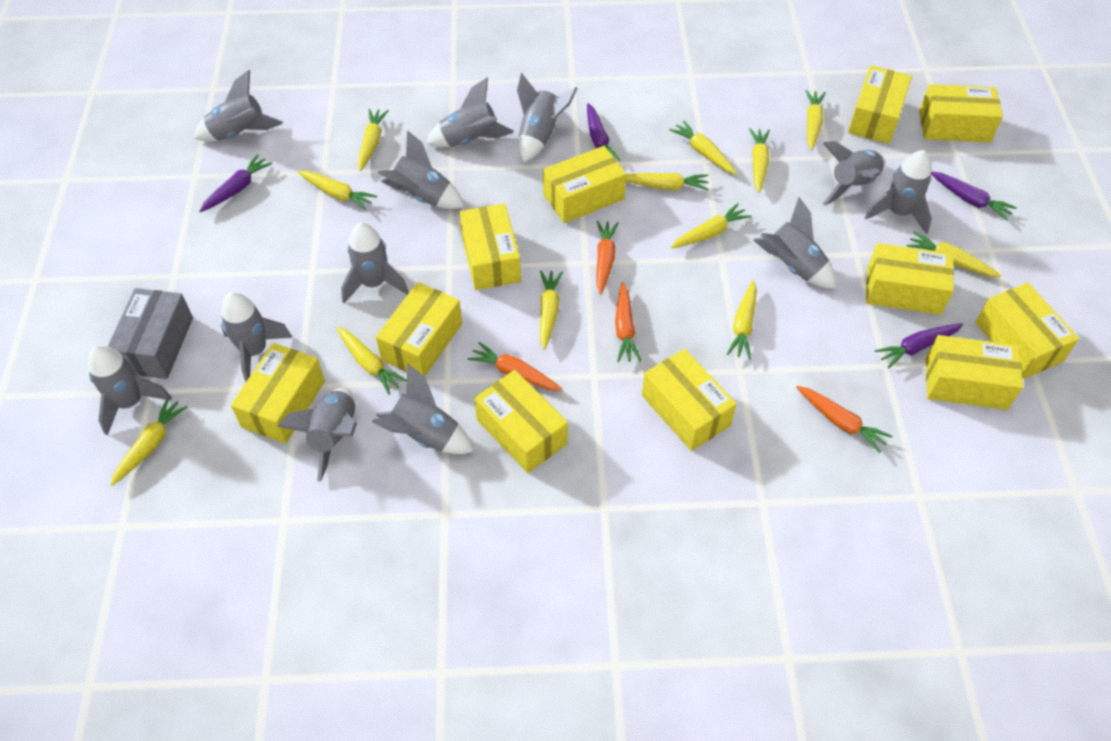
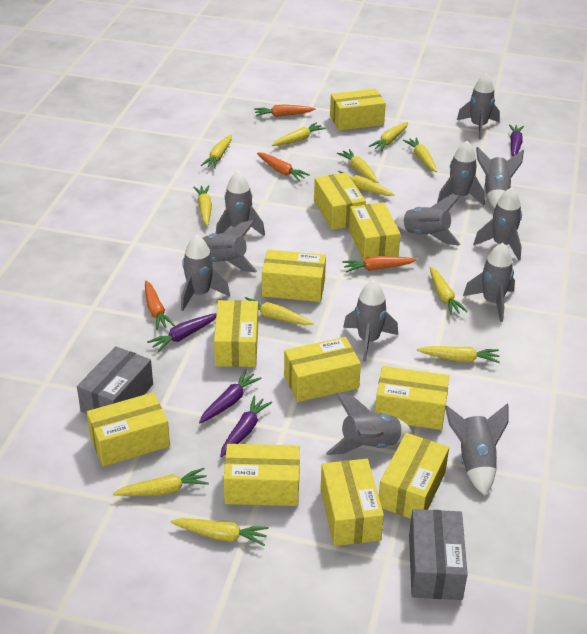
grey box: 1 -> 2

